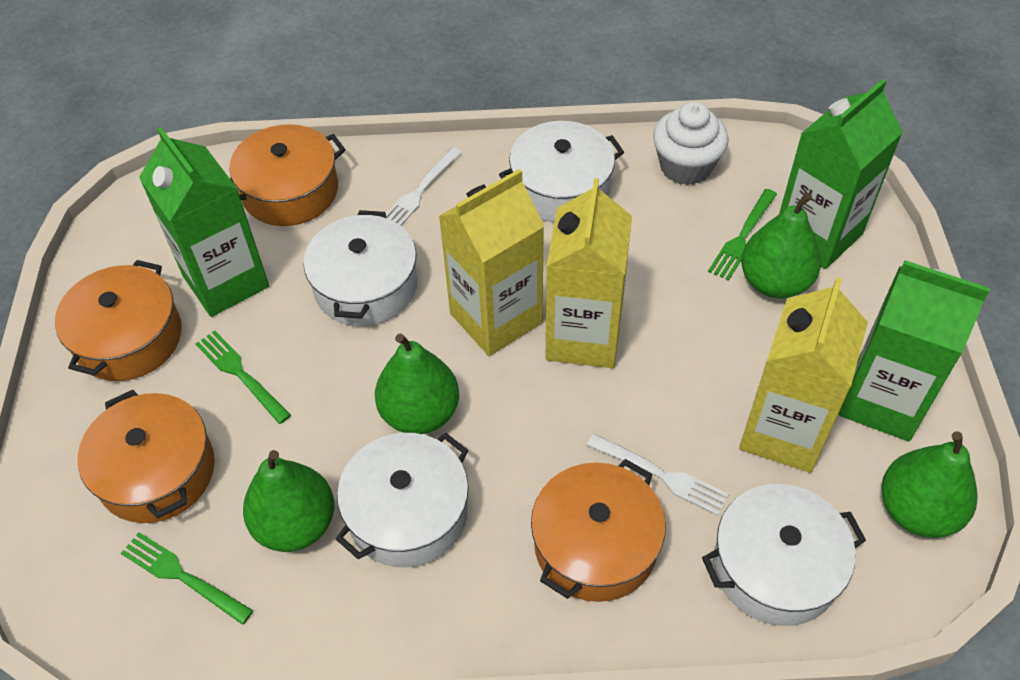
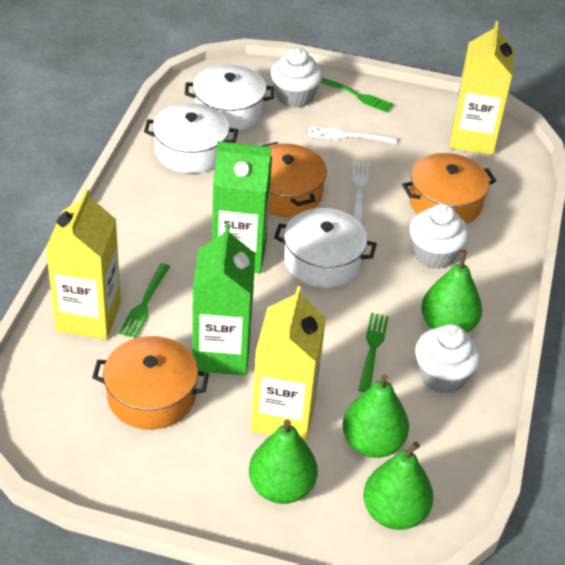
green carton: 3 -> 2
orange pot: 4 -> 3
white cupcake: 1 -> 3
white pot: 4 -> 3

